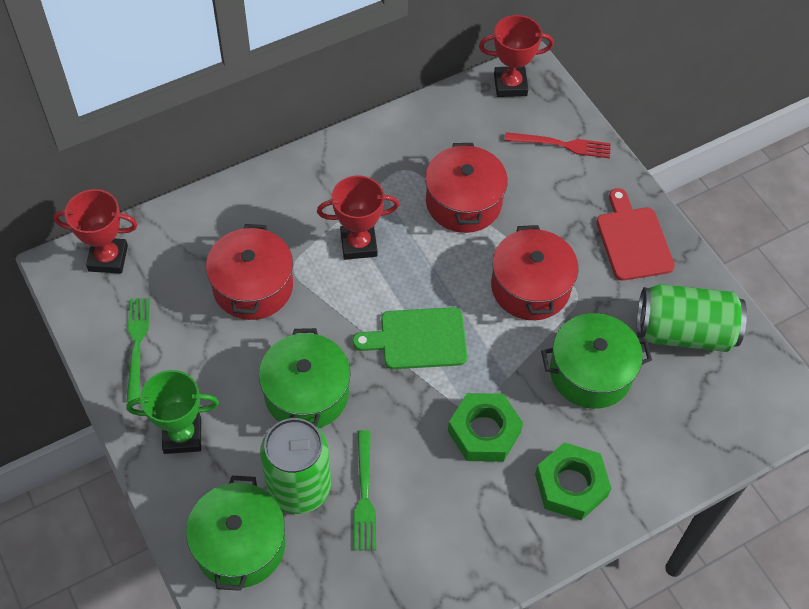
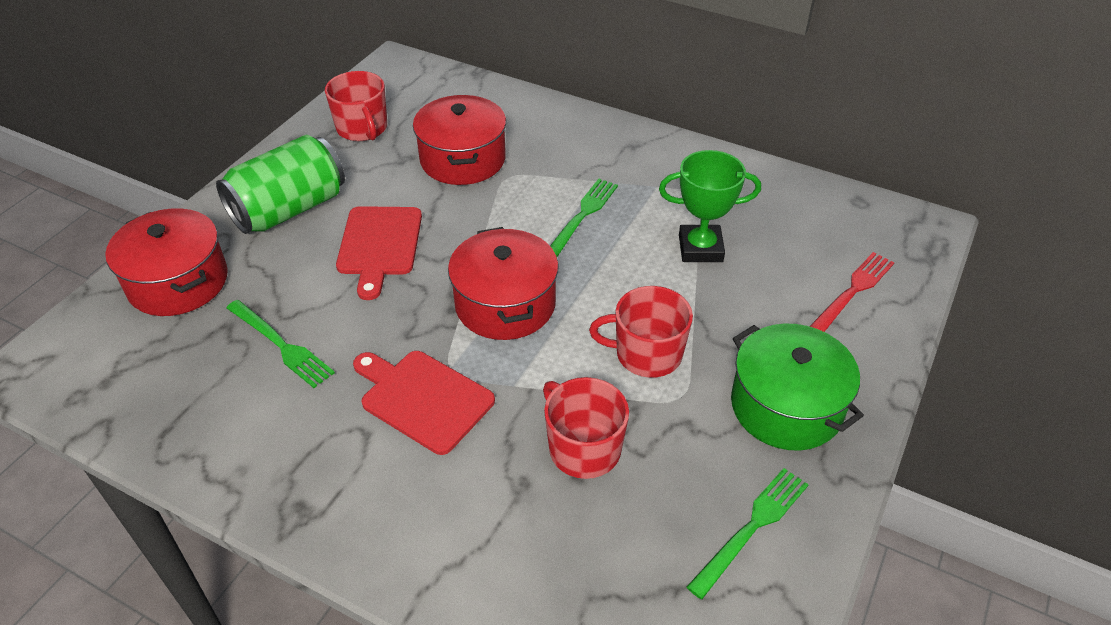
green can: 2 -> 1
green cutting board: 1 -> 0
green fork: 2 -> 3
green nut: 2 -> 0
green pot: 3 -> 1
red cutting board: 1 -> 2
red mug: 0 -> 3
red trophy: 3 -> 0

